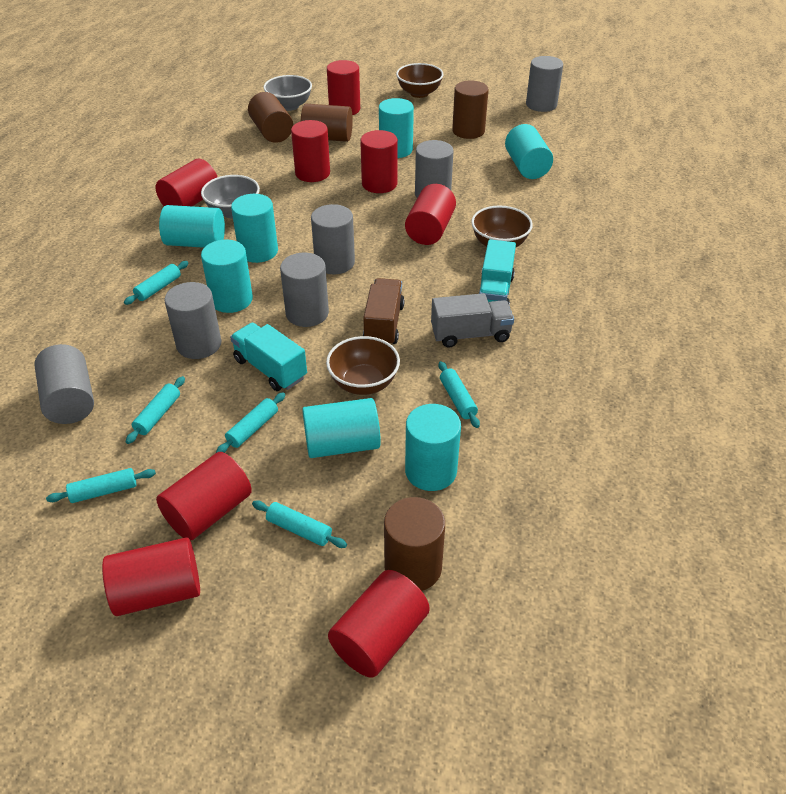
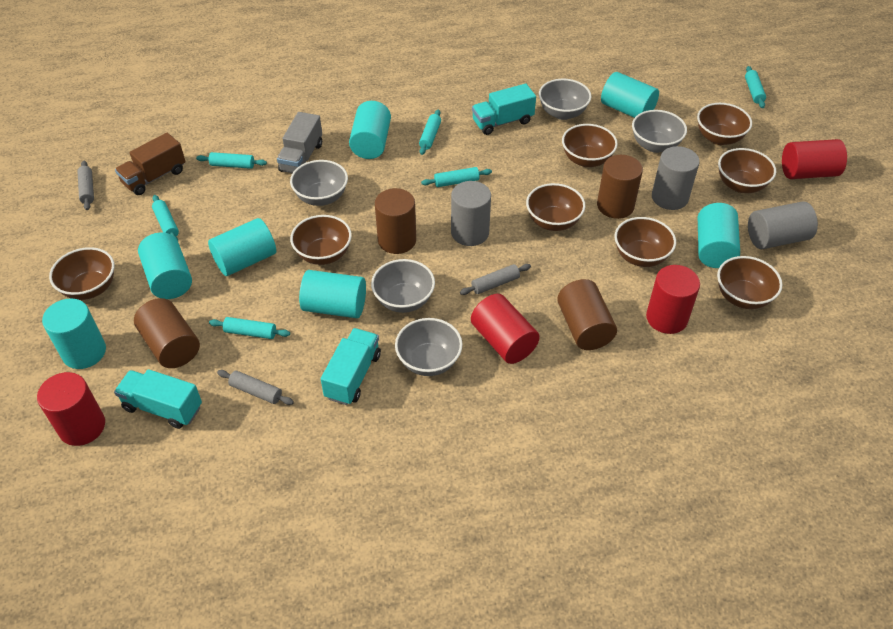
brown bowl: 3 -> 8
grey bowl: 2 -> 5
grey cylinder: 6 -> 3
grey rolling pin: 0 -> 3
red cylinder: 8 -> 4
turquoise truck: 2 -> 3

